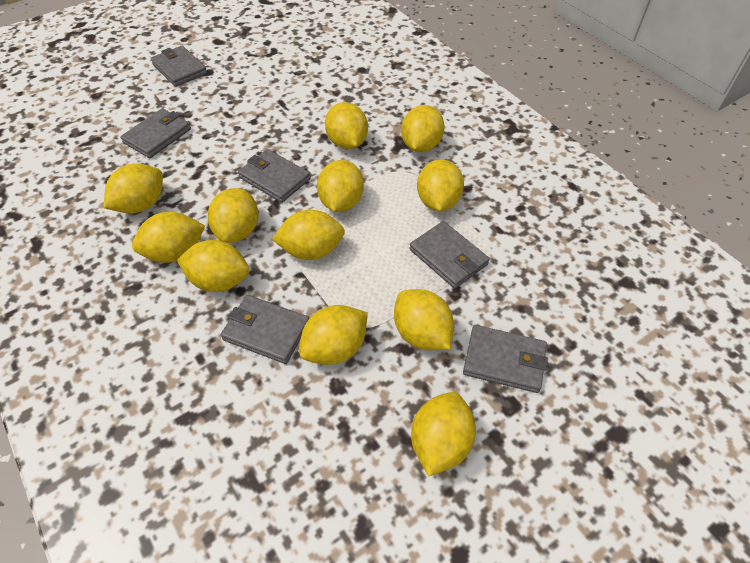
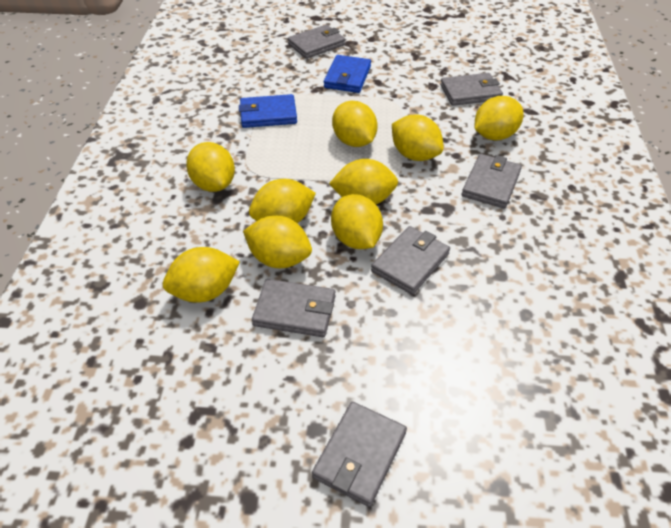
blue wallet: 0 -> 2
yellow lemon: 12 -> 9

